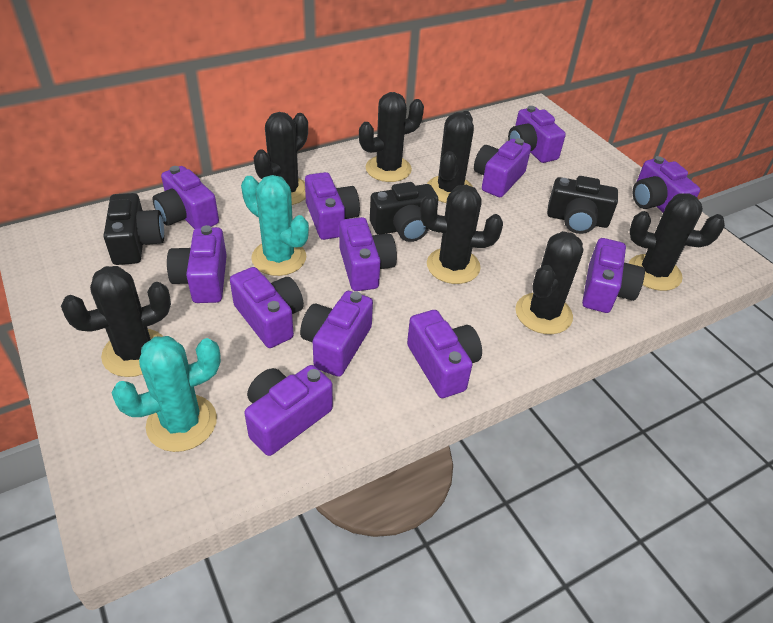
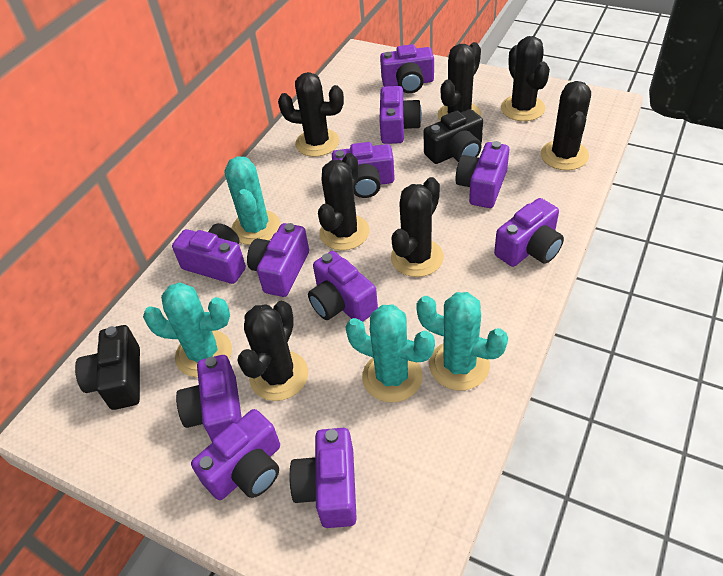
black camera: 3 -> 2
purple camera: 12 -> 11
turquoise cactus: 2 -> 4

